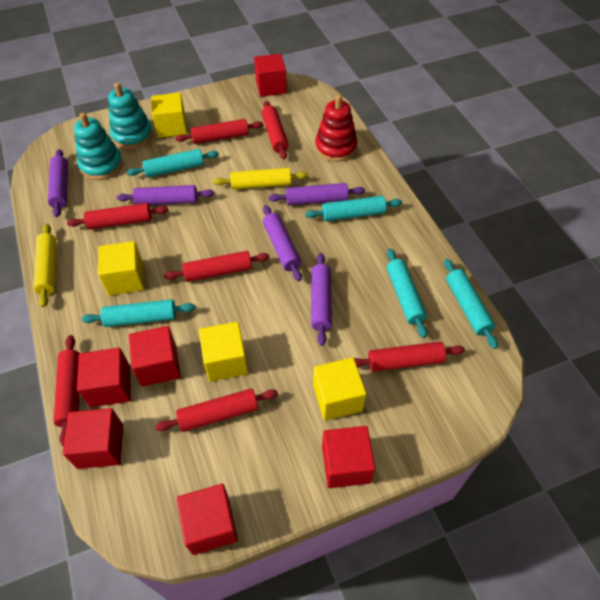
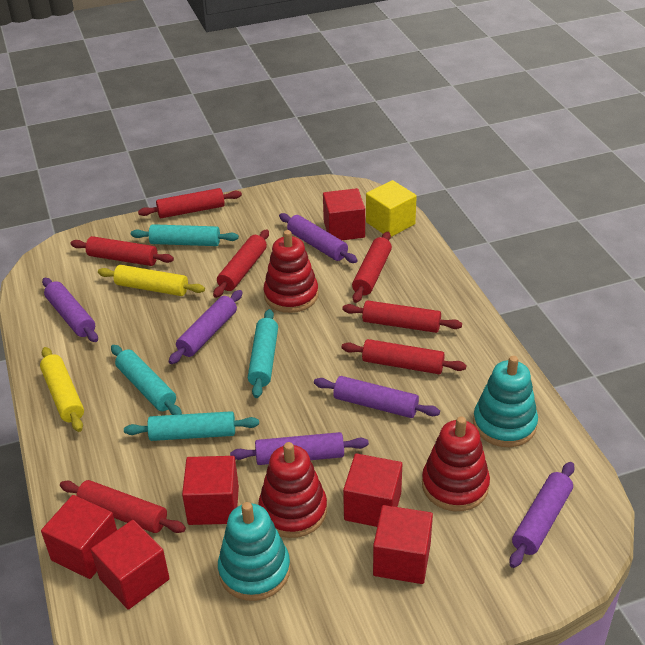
purple rolling pin: 5 -> 6
red stacking toy: 1 -> 3
turquoise rolling pin: 5 -> 4
yellow cube: 4 -> 1

